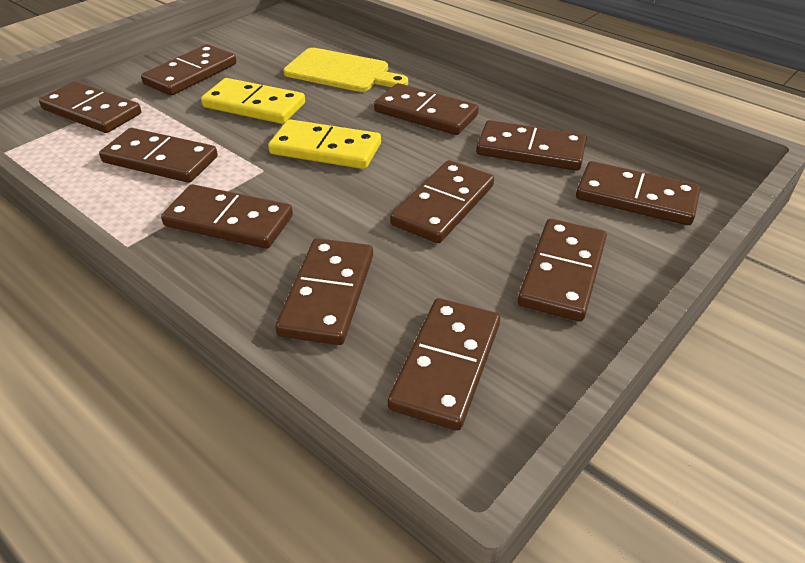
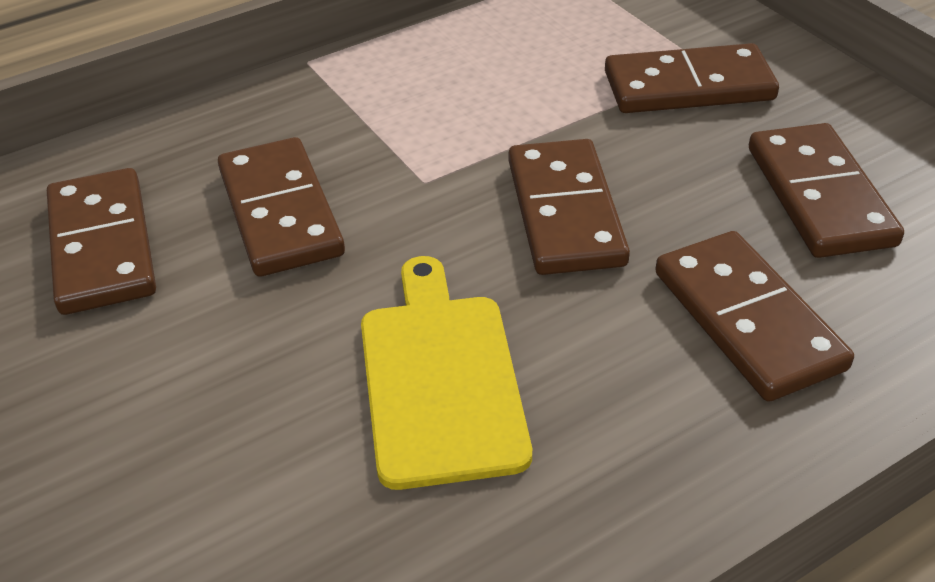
brown domino: 11 -> 6
yellow domino: 2 -> 0

